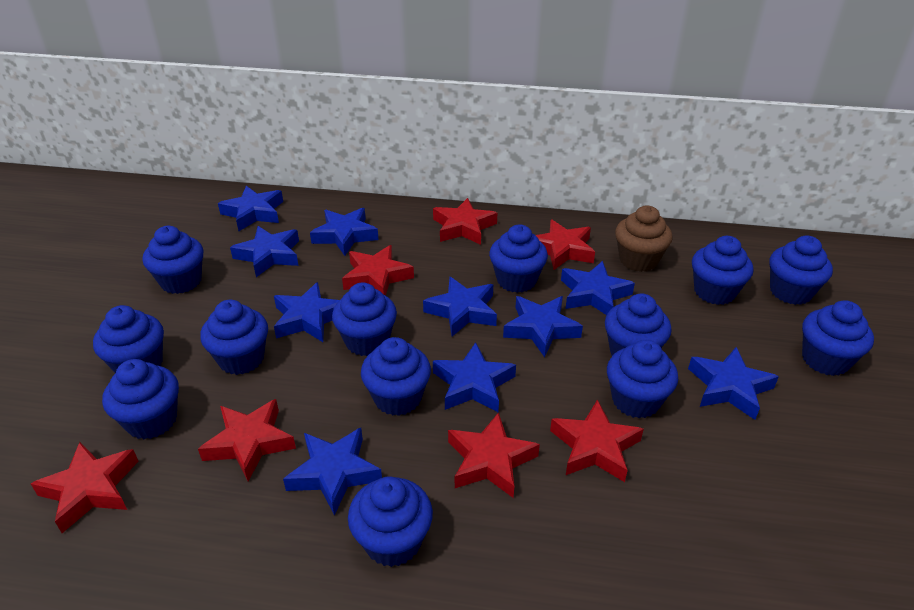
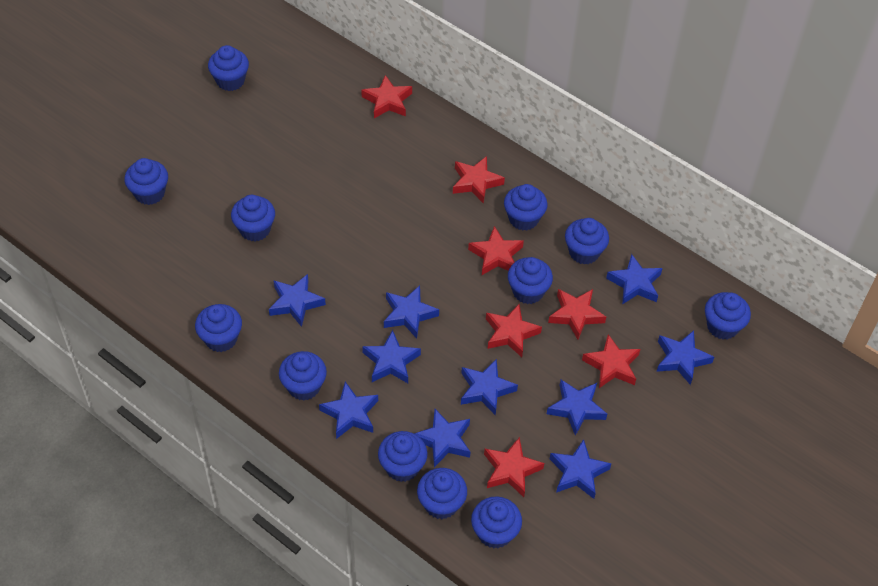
blue cupcake: 13 -> 12
brown cupcake: 1 -> 0

